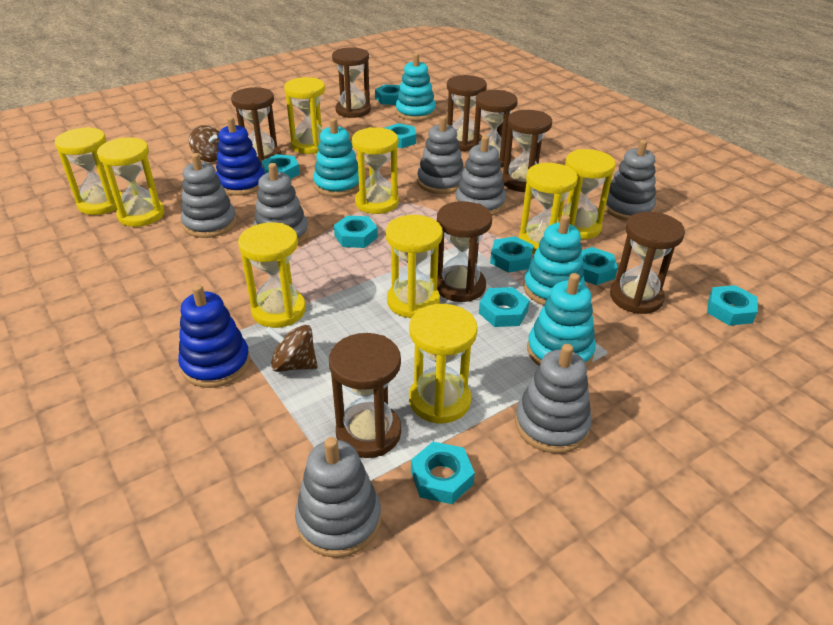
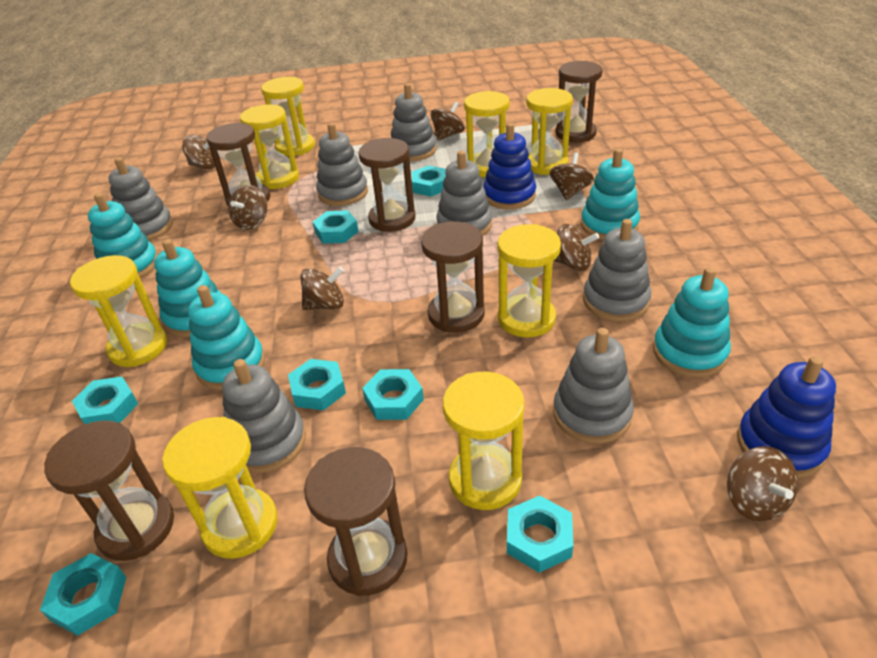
brown hourglass: 8 -> 6
brown spinning top: 2 -> 7
turquoise nut: 9 -> 7
turquoise stacking toy: 4 -> 5
yellow hourglass: 9 -> 8

